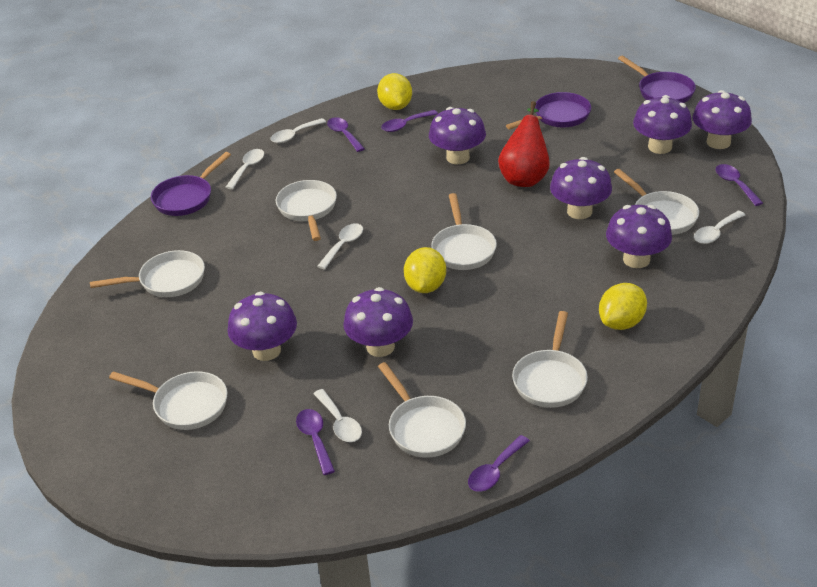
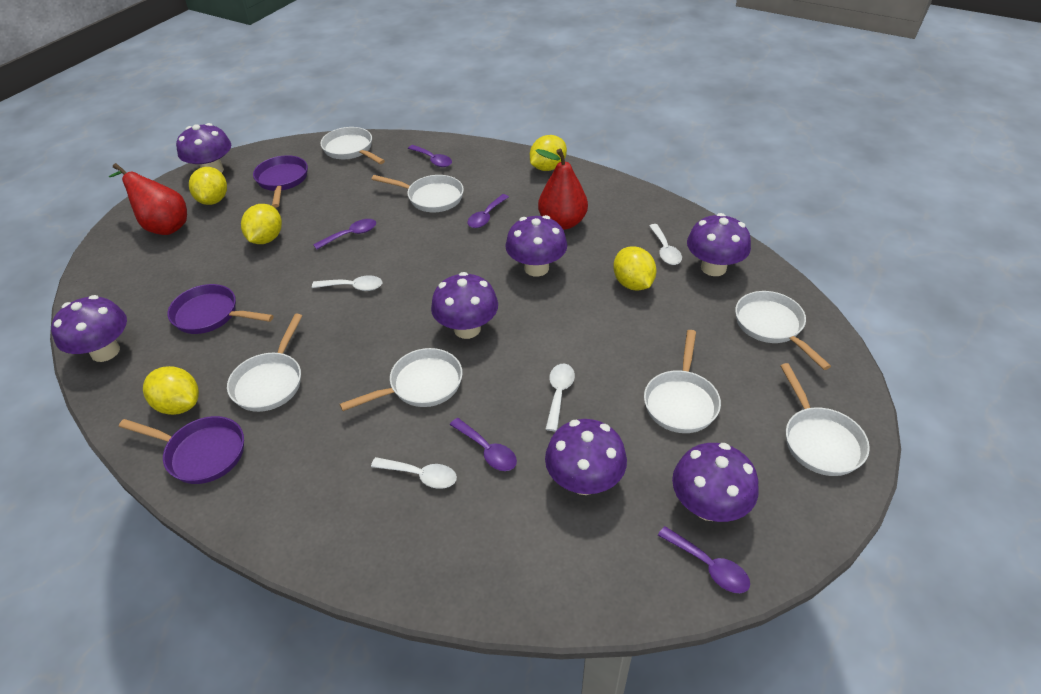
red pear: 1 -> 2
white spoon: 5 -> 4
yellow lemon: 3 -> 5

